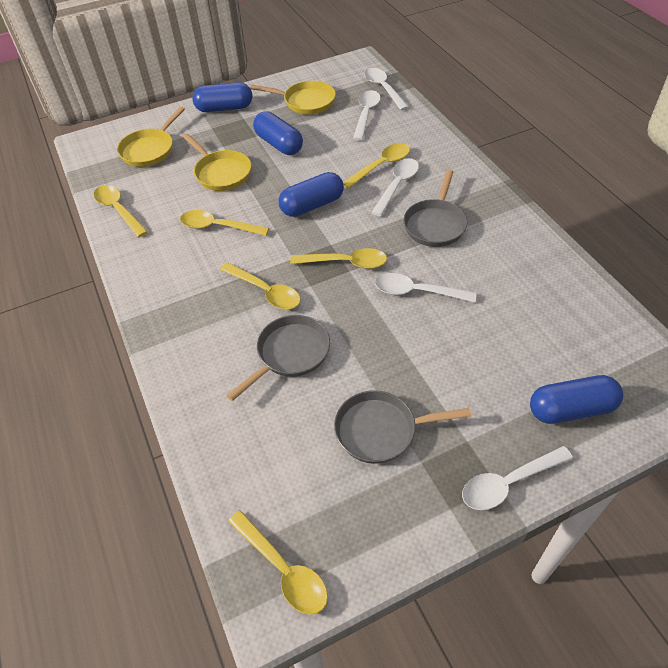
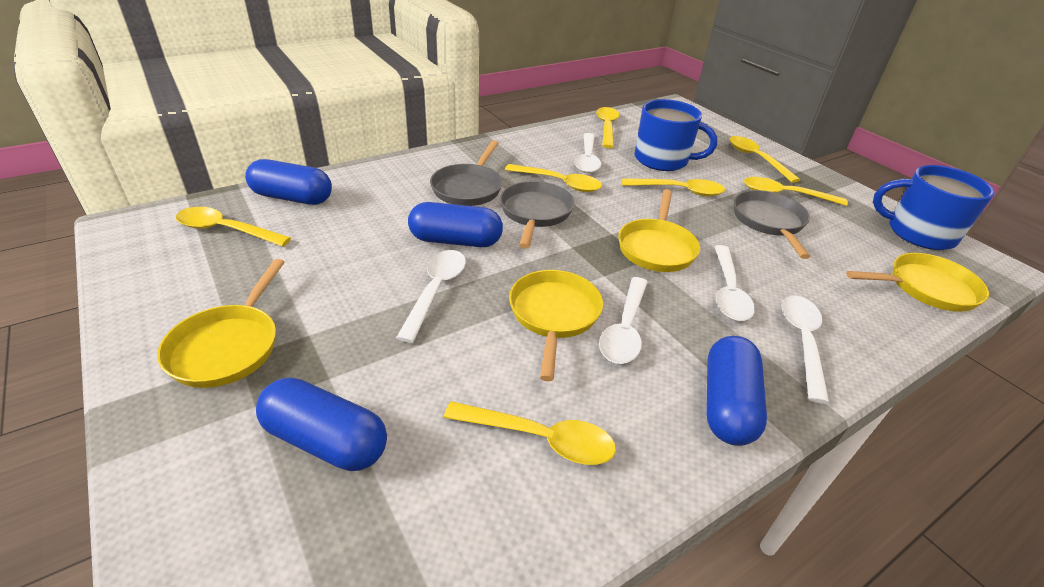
blue mug: 0 -> 2
yellow pan: 3 -> 4
yellow spoon: 6 -> 7

